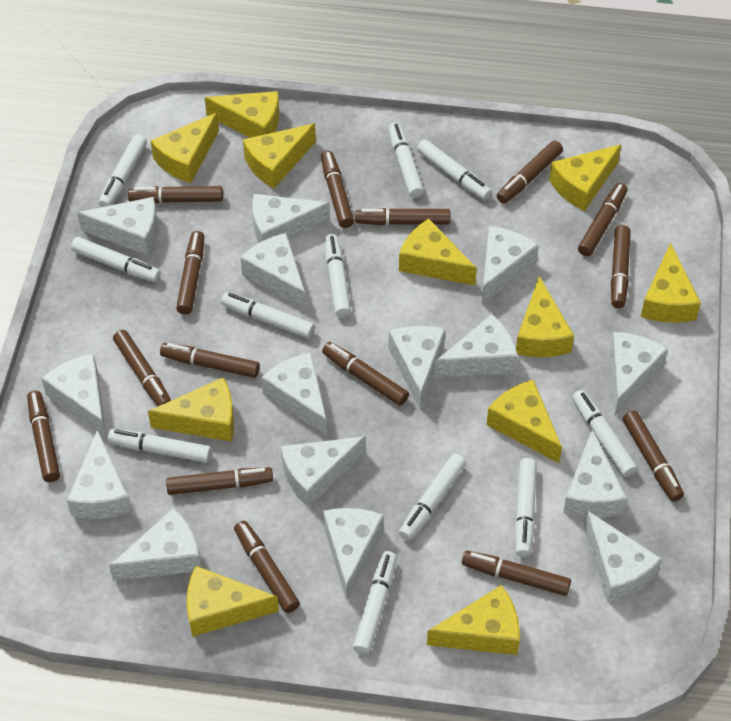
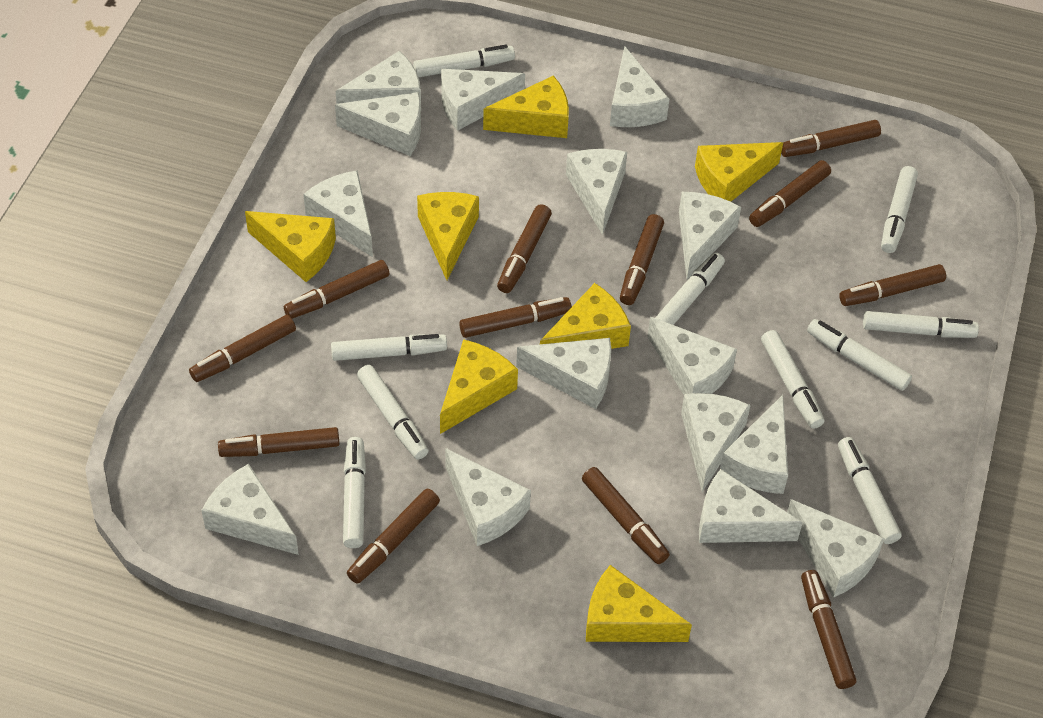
brown marker: 15 -> 12
white marker: 11 -> 10
yellow cheese: 11 -> 7

